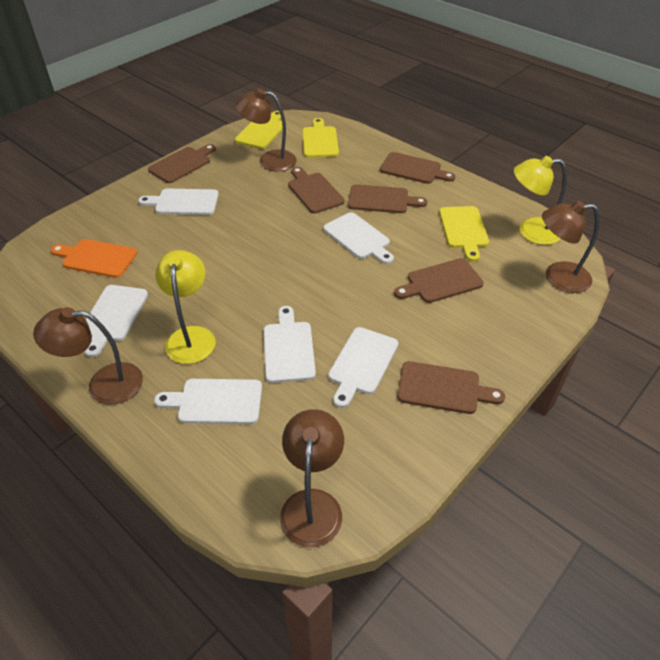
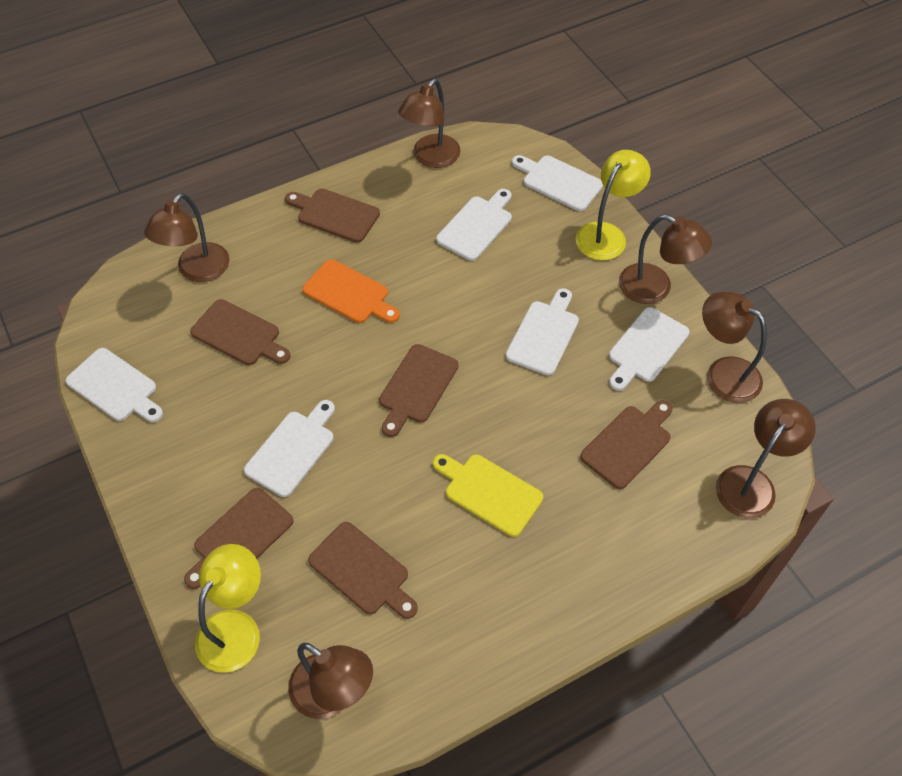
brown lamp: 4 -> 6
yellow cutting board: 3 -> 1

